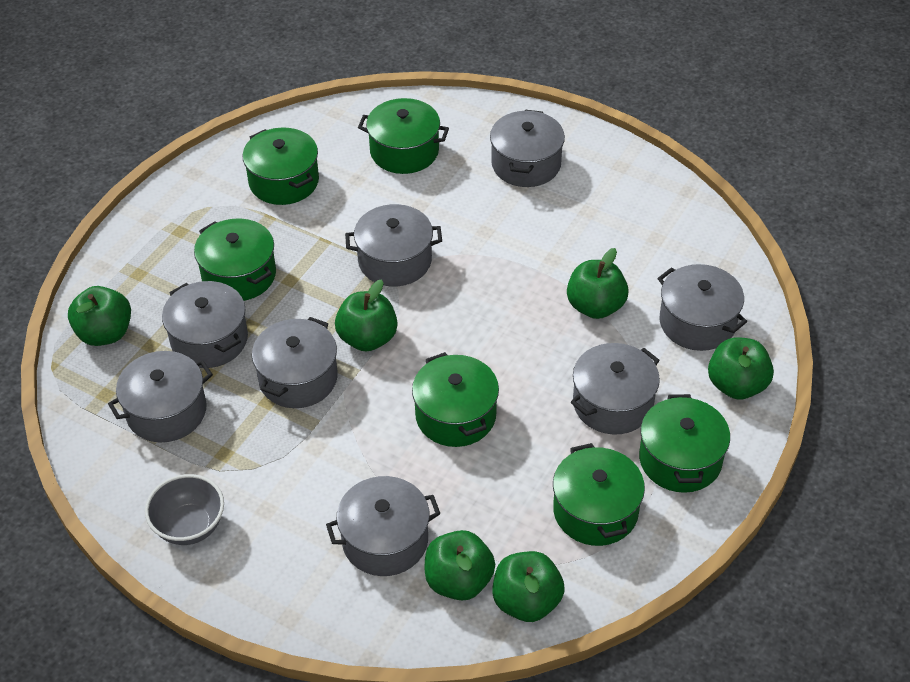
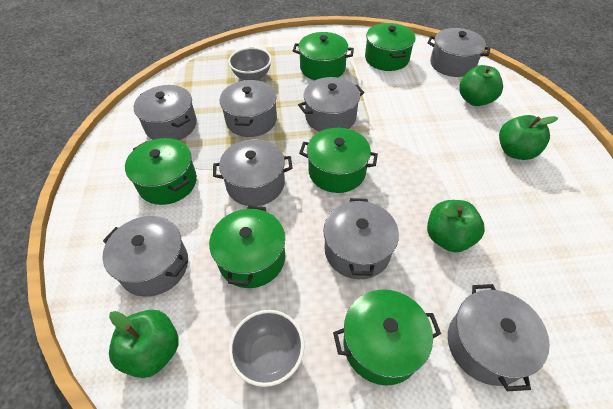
green apple: 6 -> 4
grey bowl: 1 -> 2

